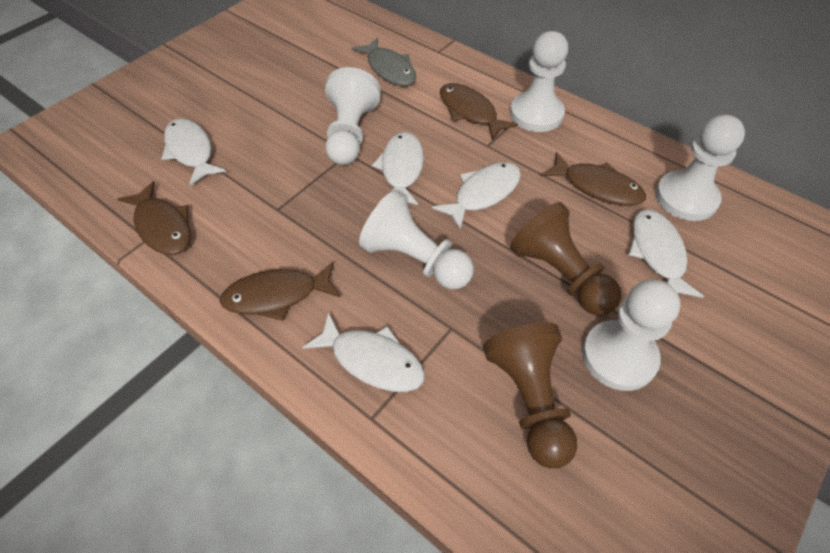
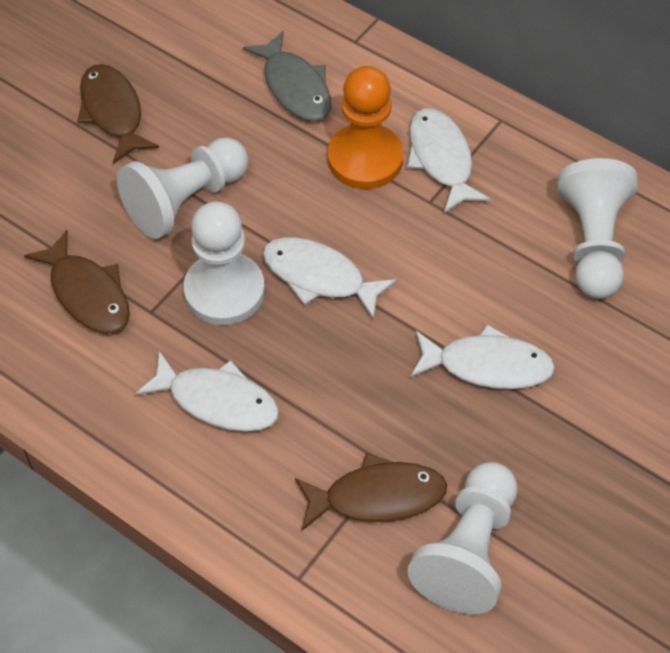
brown fish: 4 -> 3
brown pawn: 2 -> 0
orange pawn: 0 -> 1
white fish: 5 -> 4
white pawn: 5 -> 4

